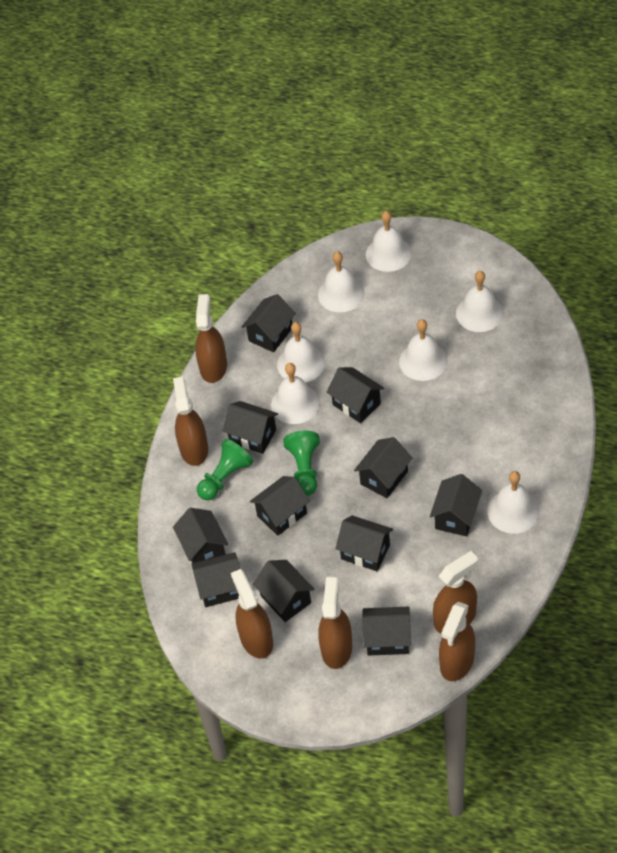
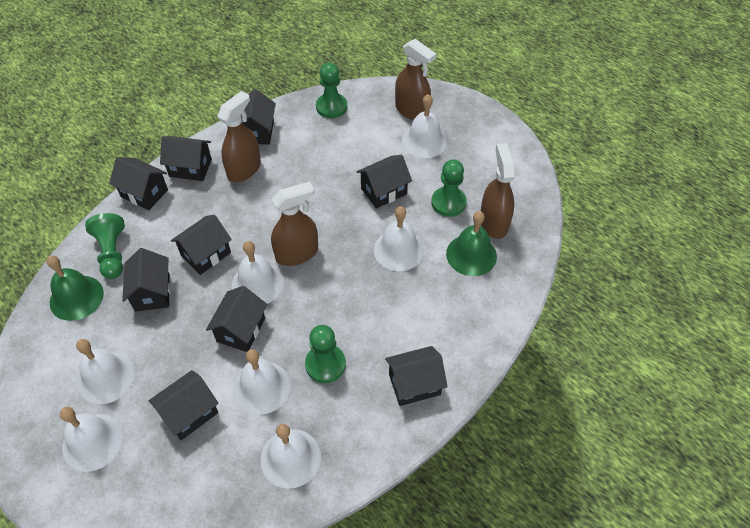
black house: 11 -> 9
brown spray bottle: 6 -> 4
green bell: 0 -> 2
green pawn: 2 -> 4

